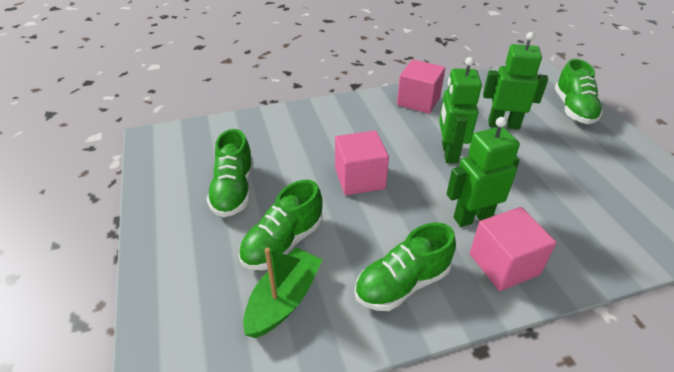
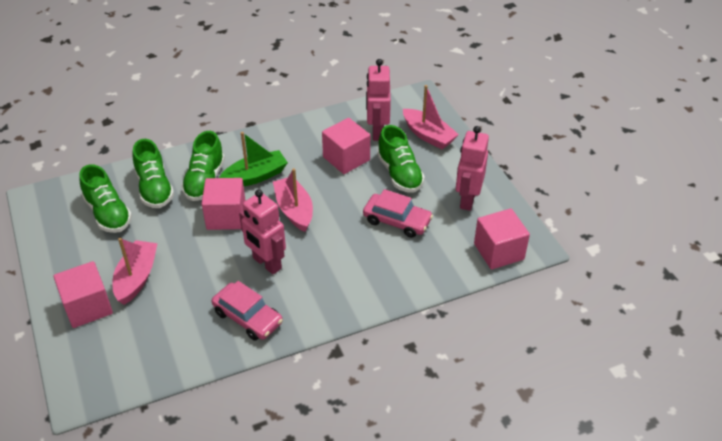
green robot: 3 -> 0
pink boat: 0 -> 3
pink car: 0 -> 2
pink cube: 3 -> 4
pink robot: 0 -> 3

